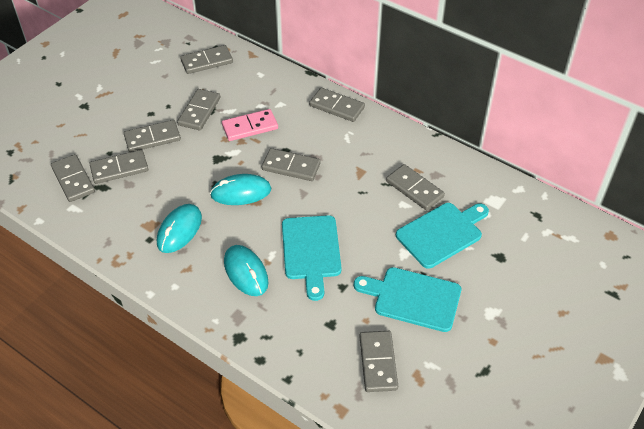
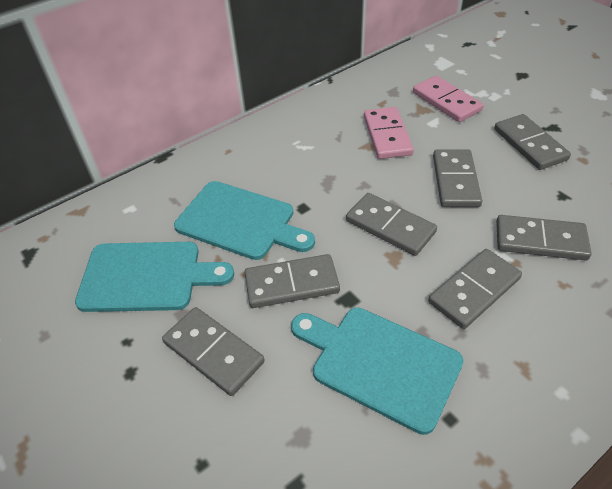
grey domino: 9 -> 7
pink domino: 1 -> 2
turquoise mouse: 3 -> 0

